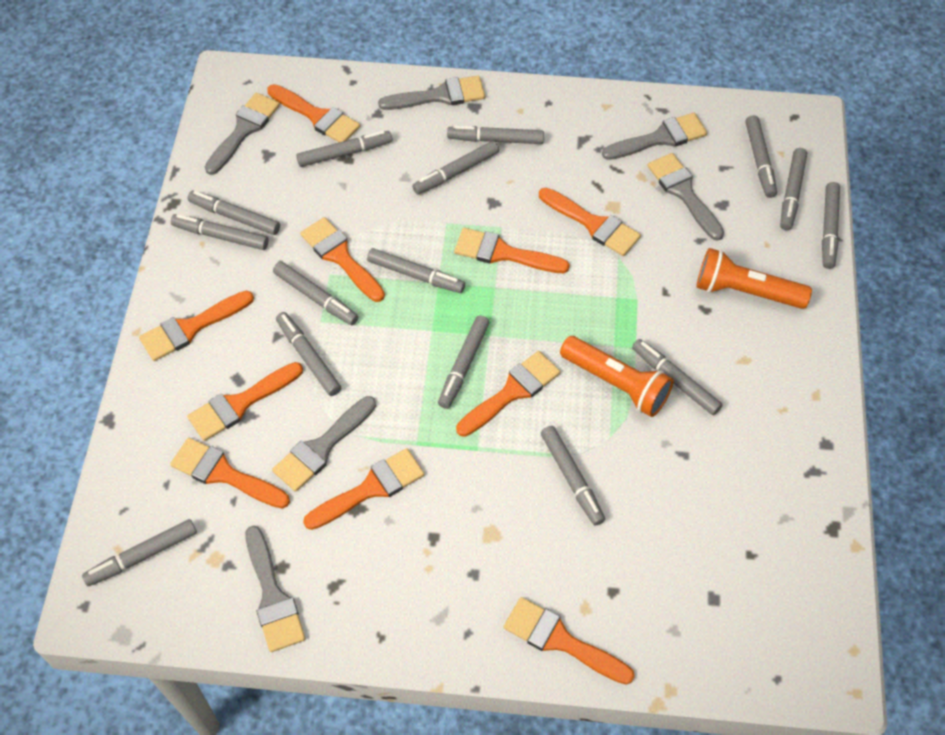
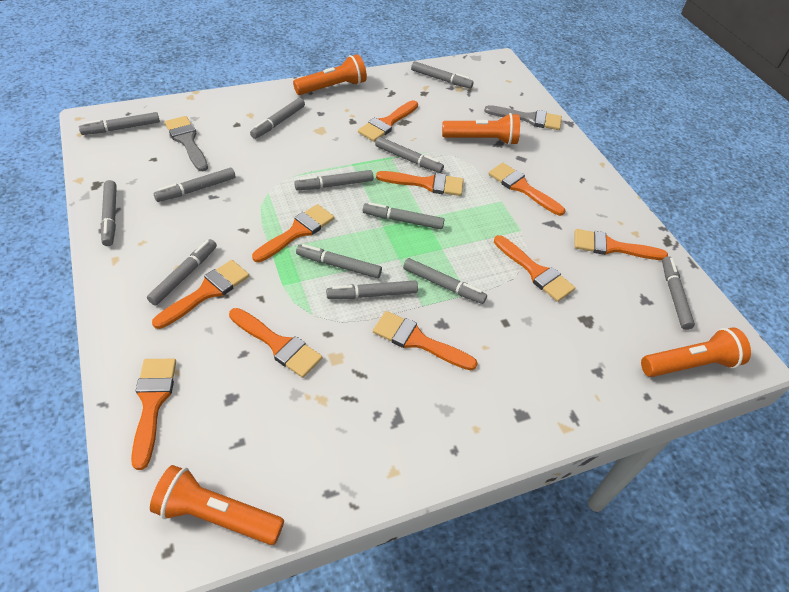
grey brush: 6 -> 2
grey marker: 15 -> 13
orange flashlight: 2 -> 4

